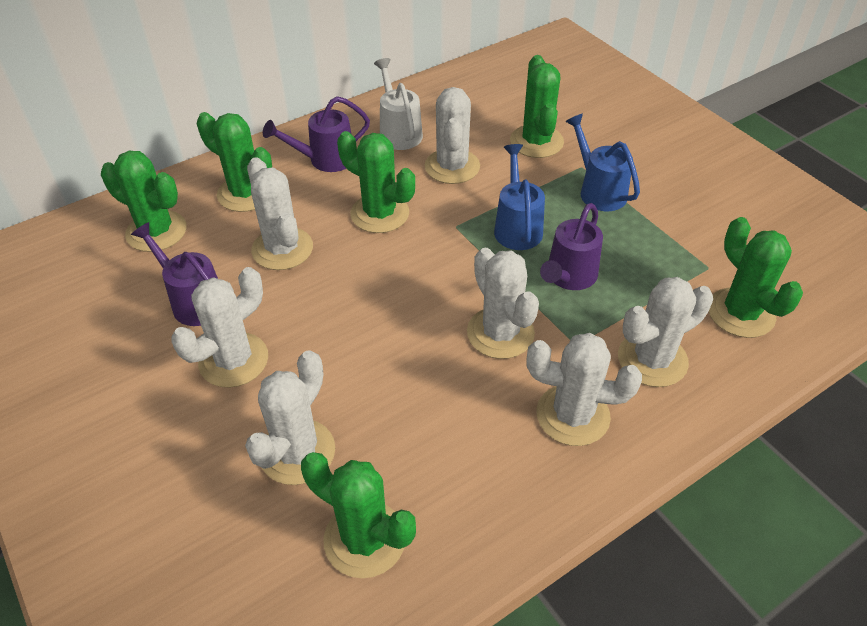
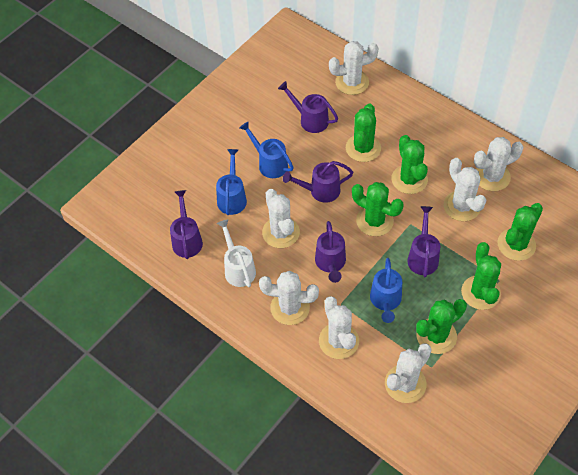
blue watering can: 2 -> 3
purple watering can: 3 -> 5

